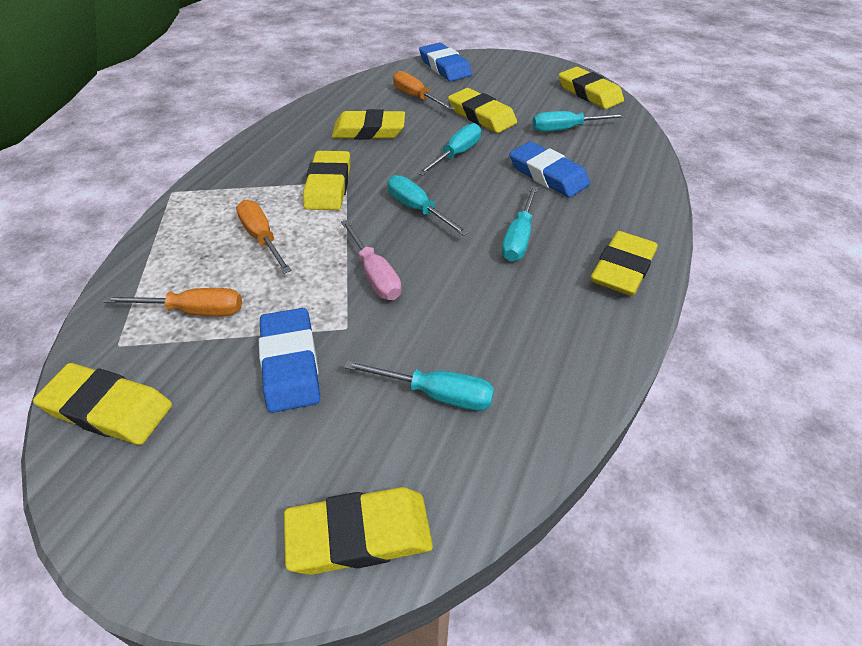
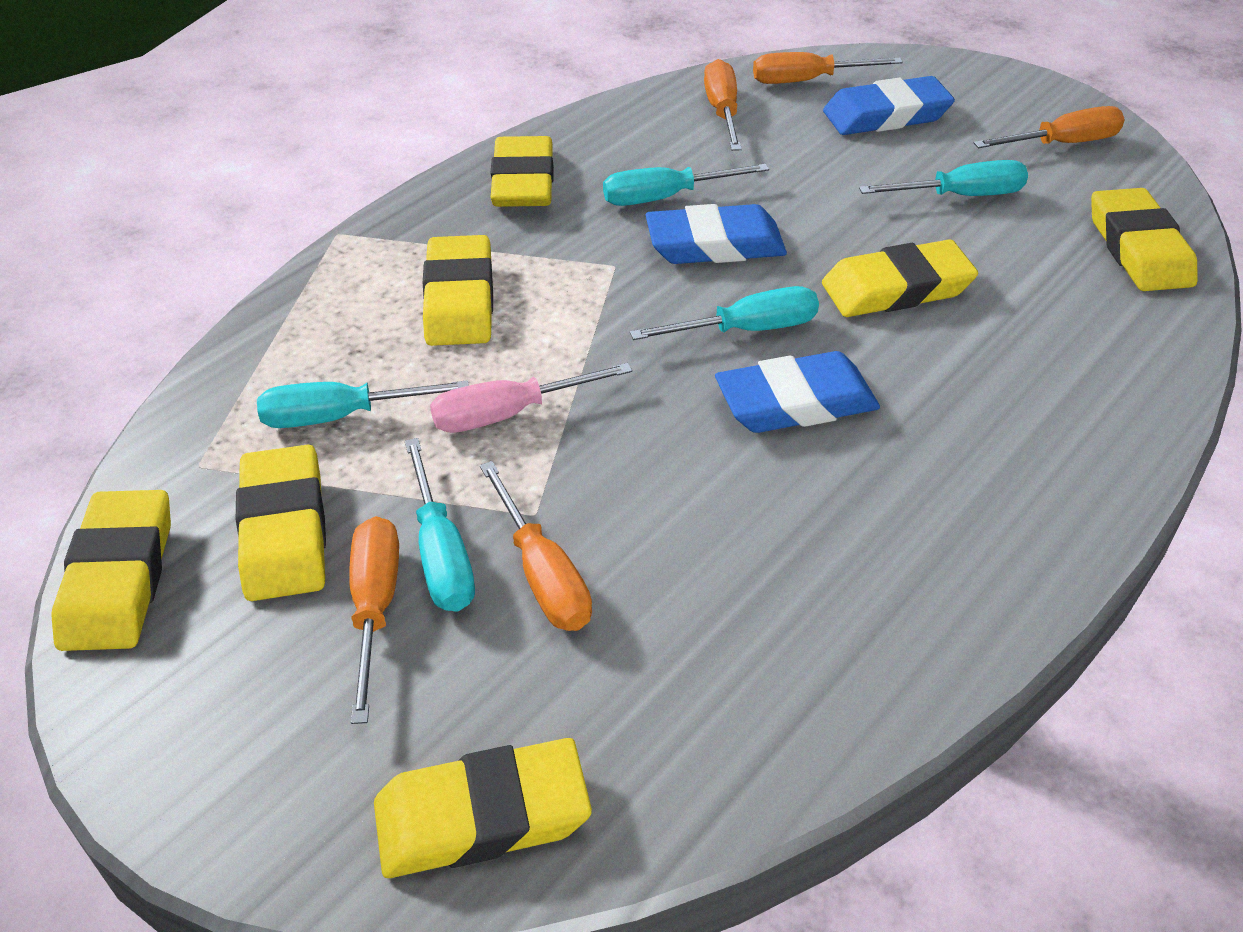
orange screwdriver: 3 -> 5

